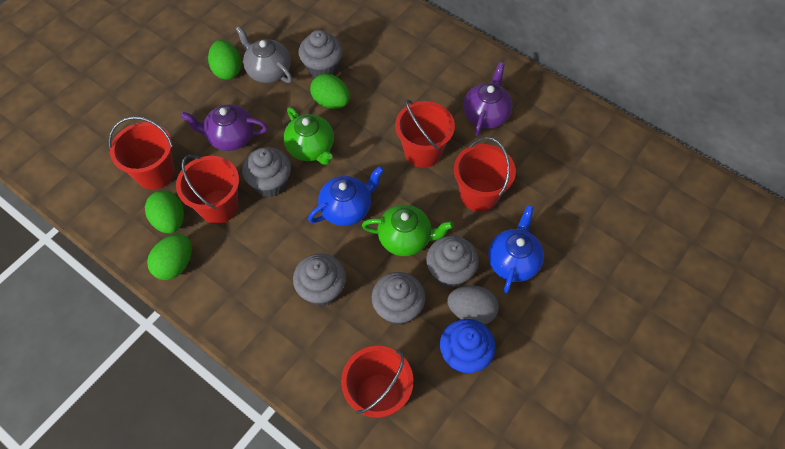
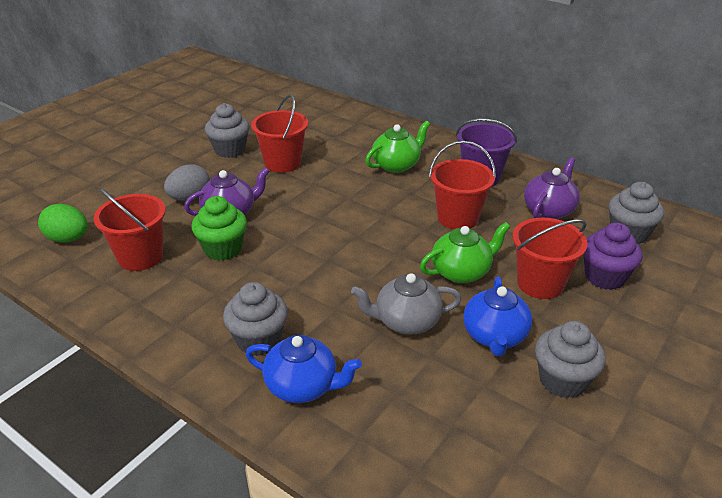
blue cupcake: 1 -> 0
green cupcake: 0 -> 1
green egg: 4 -> 1
grey cupcake: 5 -> 4
purple bucket: 0 -> 1
purple cupcake: 0 -> 1
red bucket: 5 -> 4

